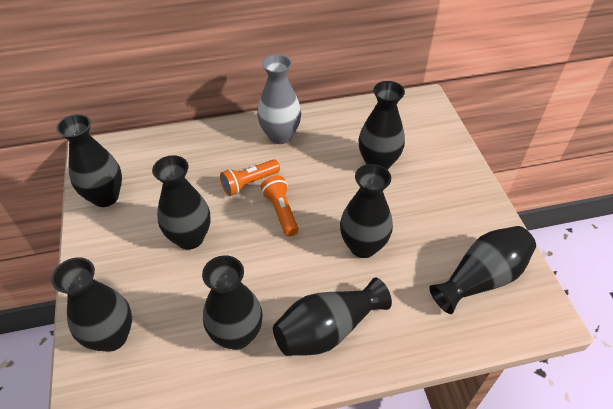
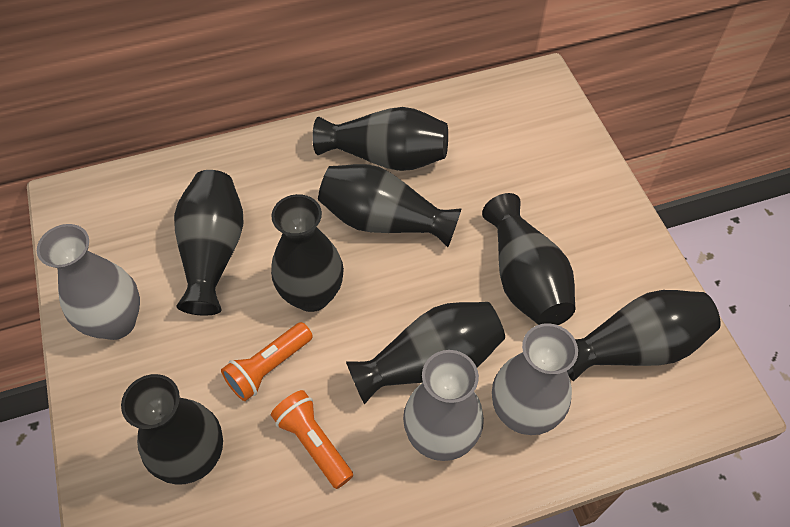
grey vase: 1 -> 3

